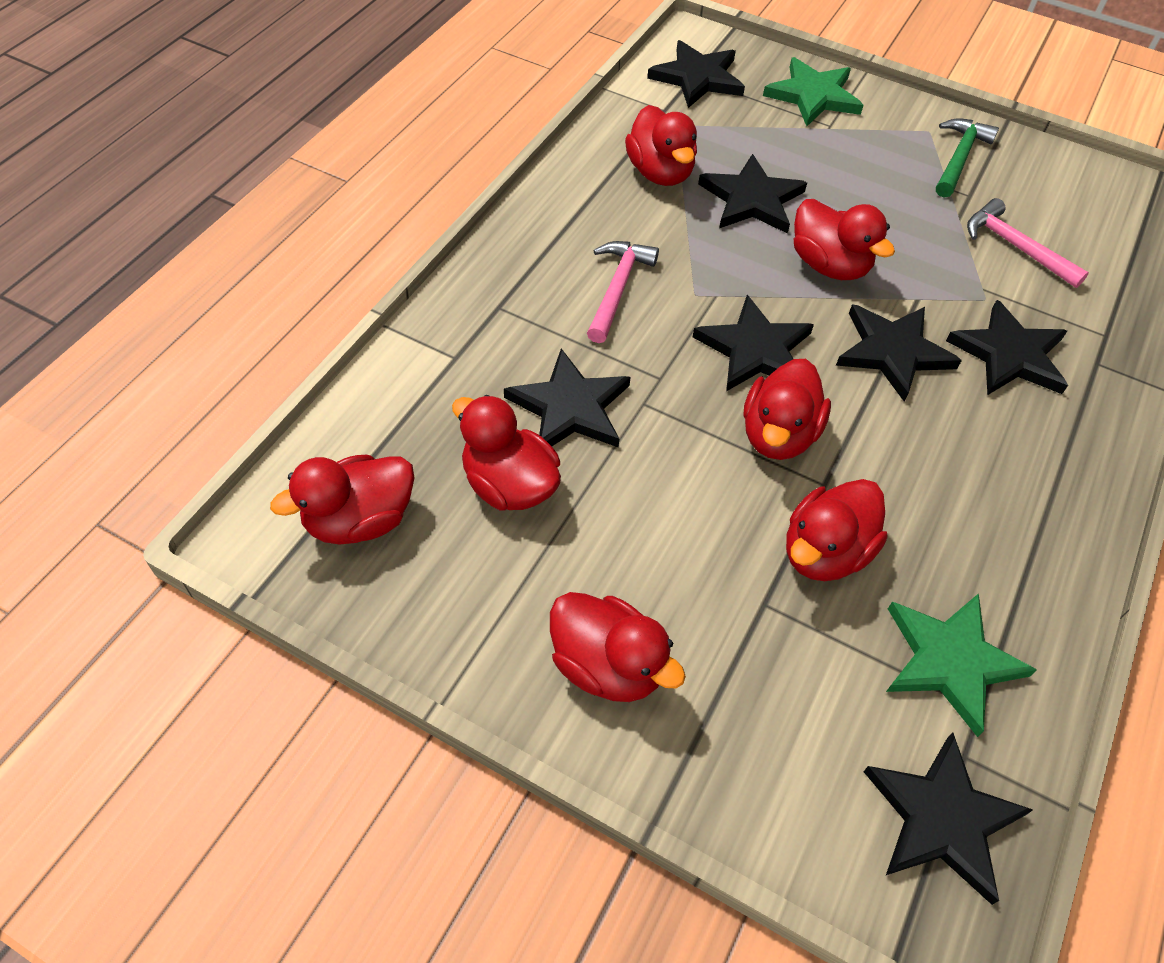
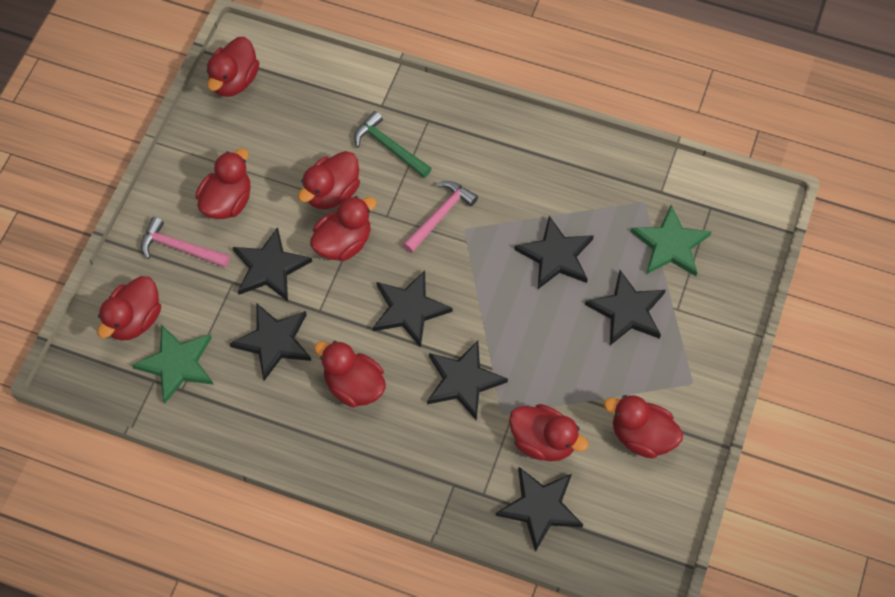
red duck: 7 -> 8

